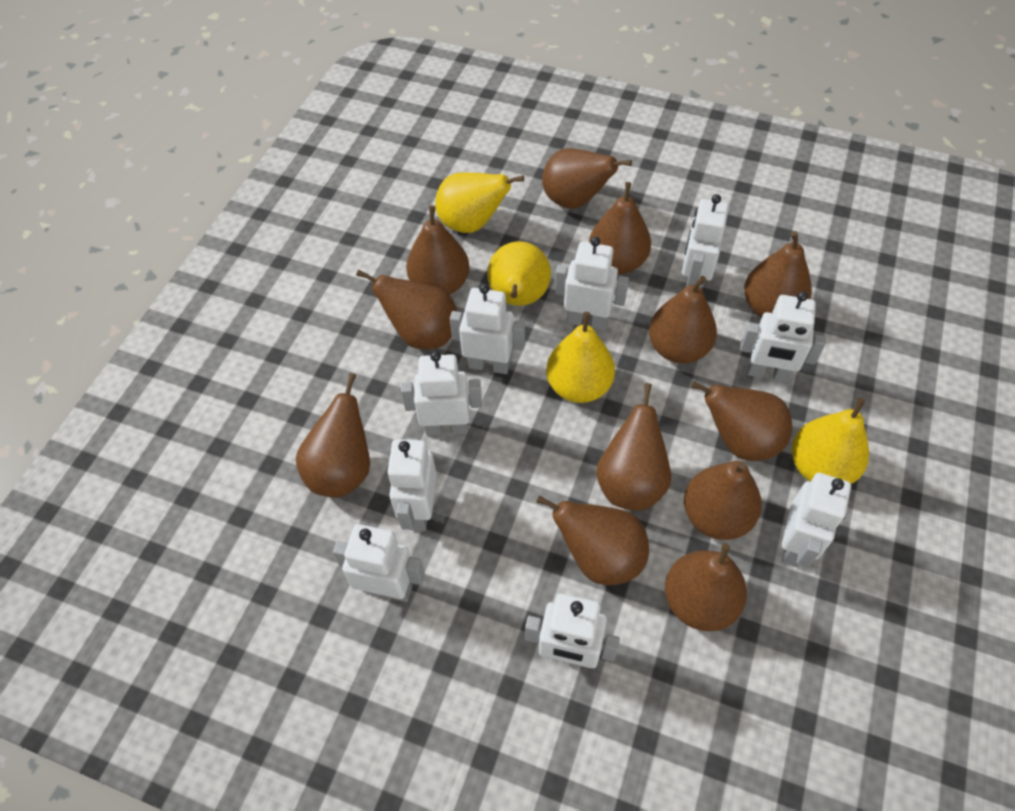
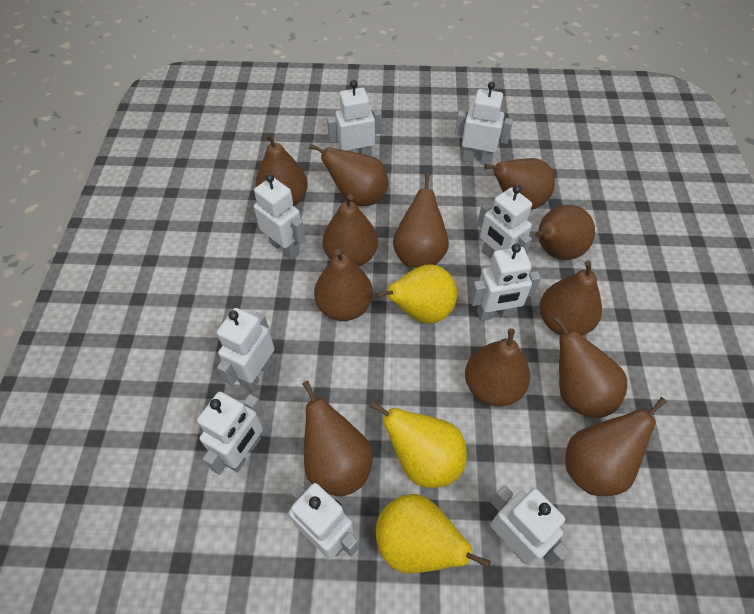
yellow pear: 4 -> 3

